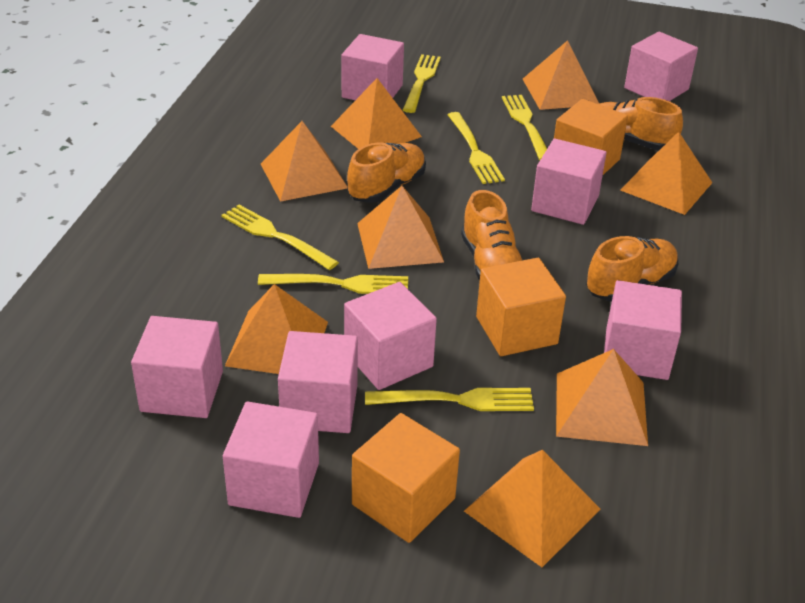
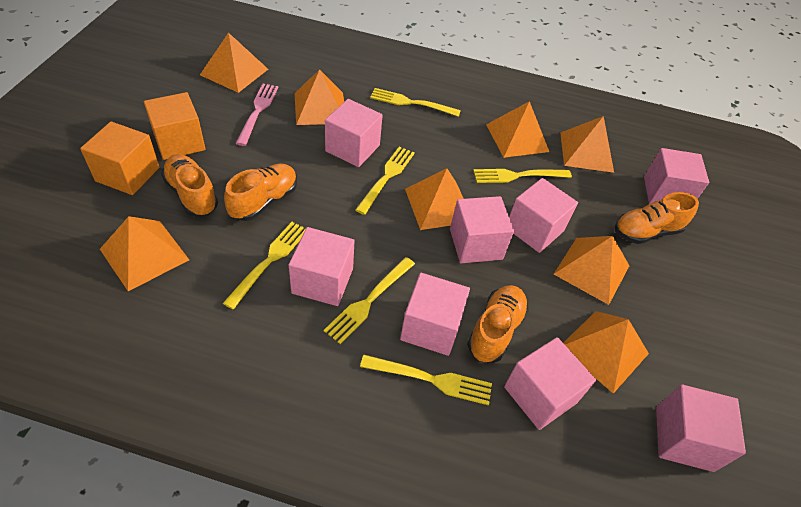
orange cube: 3 -> 2
pink fork: 0 -> 1

